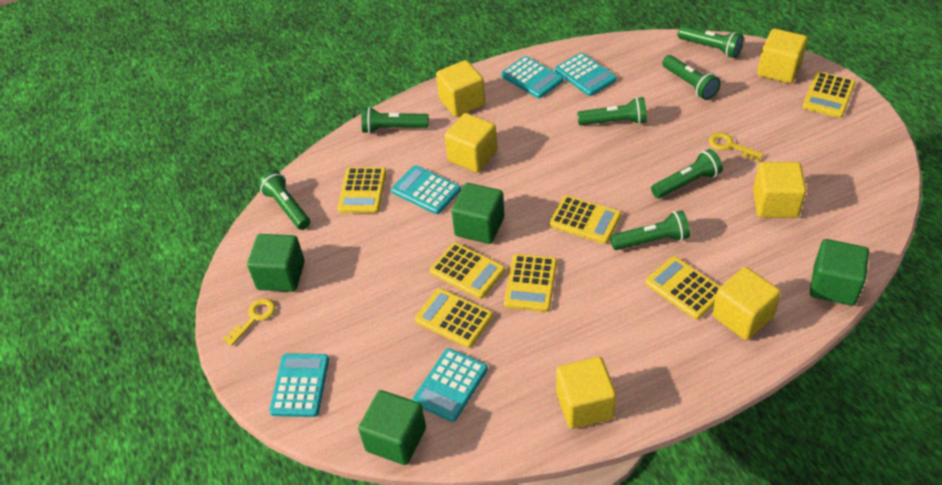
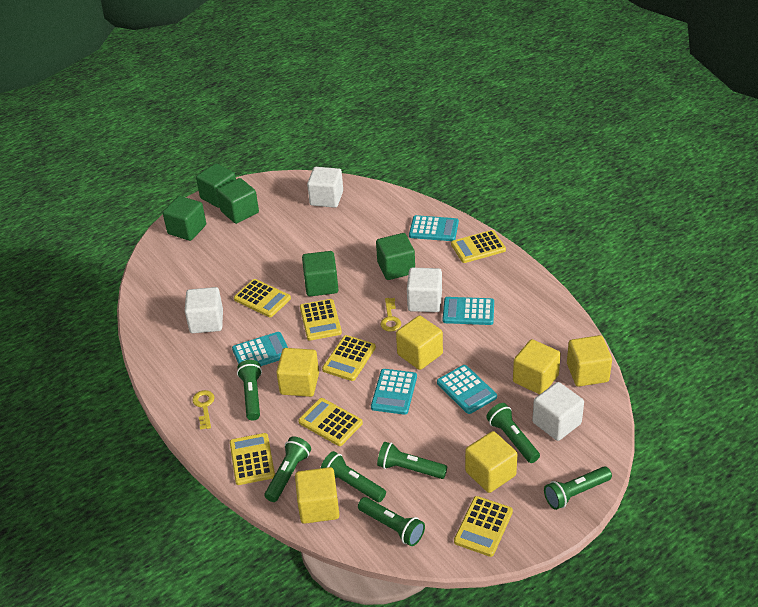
green cube: 4 -> 5
white cube: 0 -> 4

